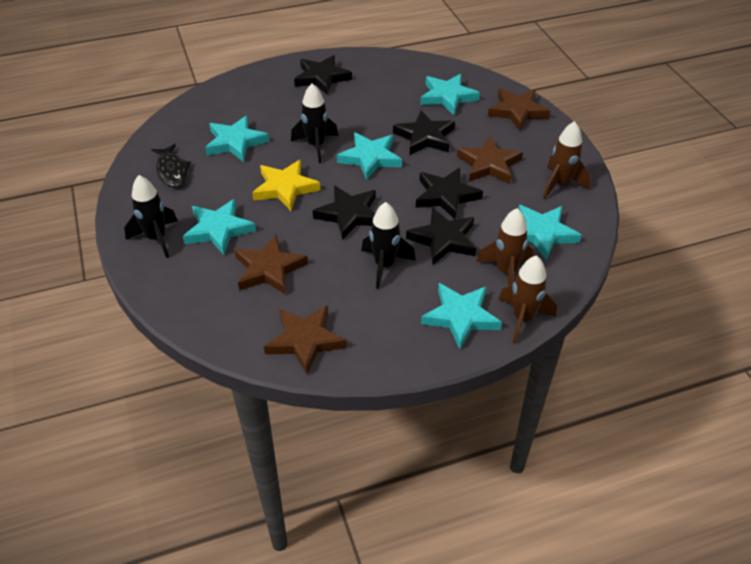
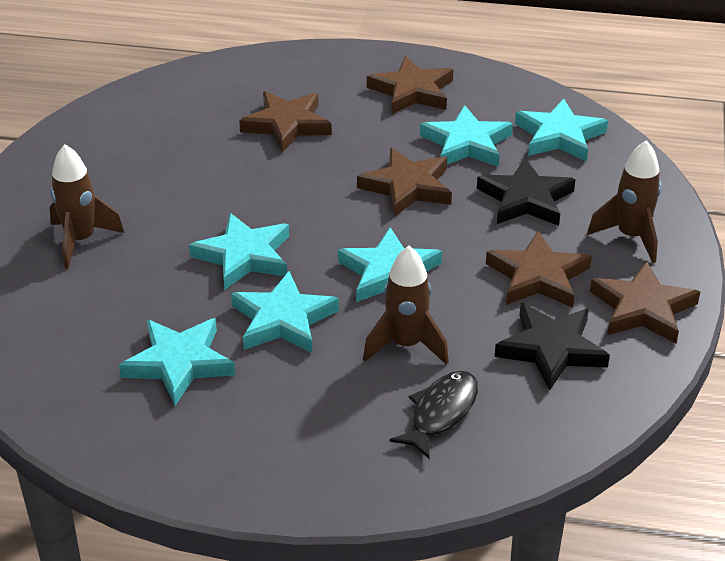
black rocket: 3 -> 0
black star: 5 -> 2
brown star: 4 -> 5
yellow star: 1 -> 0

